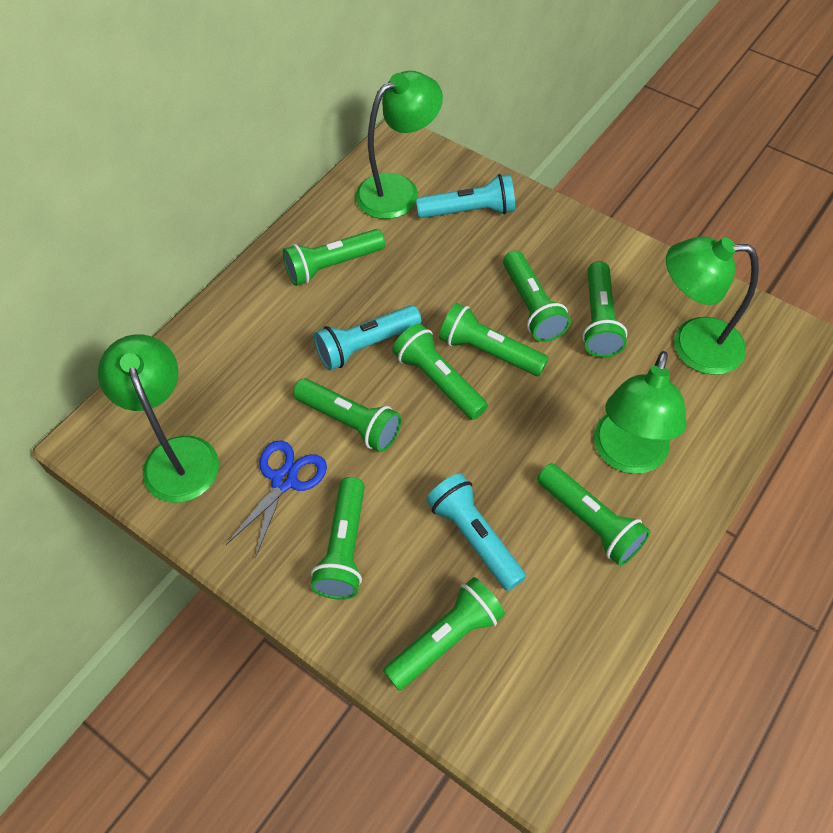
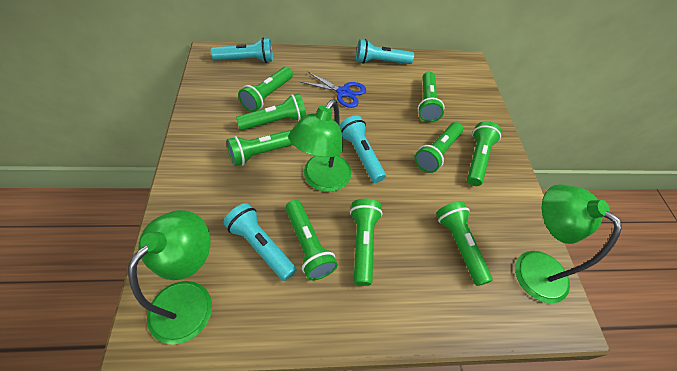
green lamp: 4 -> 3
turquoise flashlight: 3 -> 4

